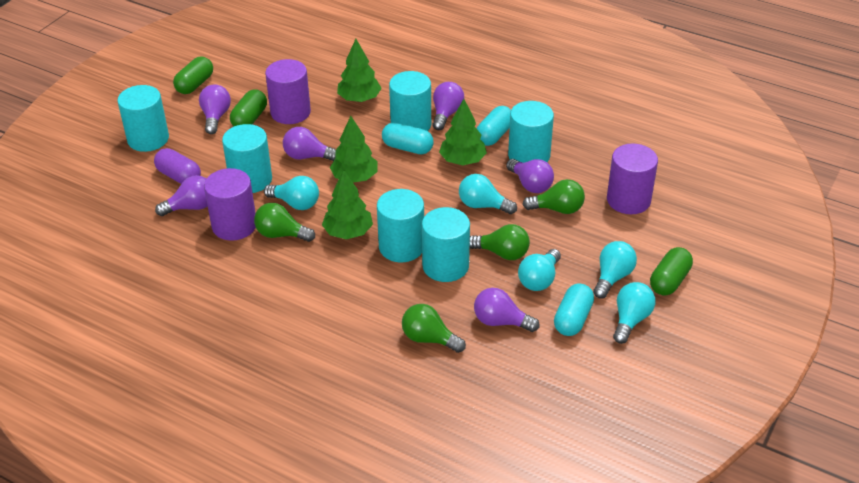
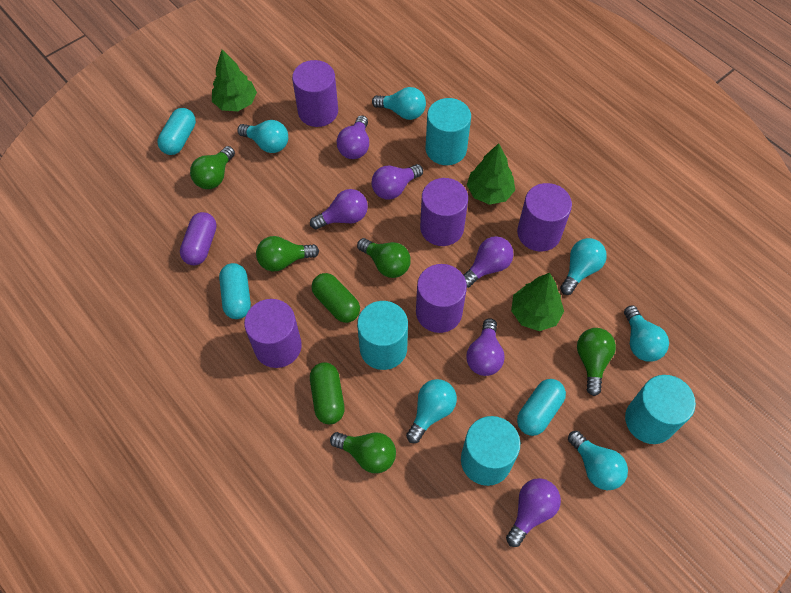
green capsule: 3 -> 2
green light bulb: 4 -> 5
green tree: 4 -> 3
purple cylinder: 3 -> 5
turquoise cylinder: 6 -> 4
turquoise light bulb: 5 -> 6

